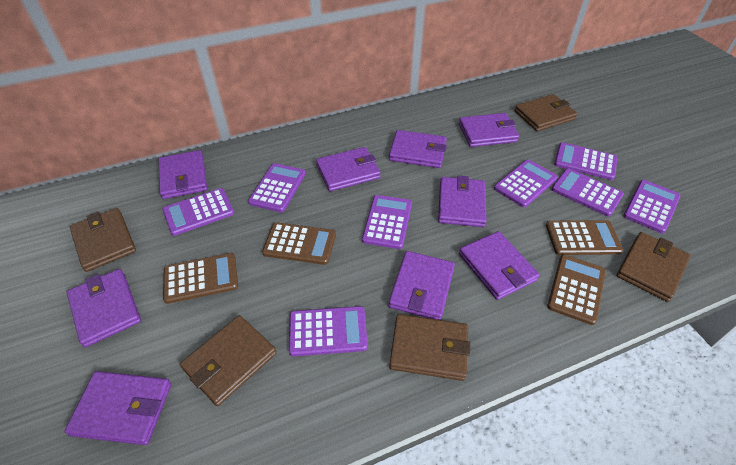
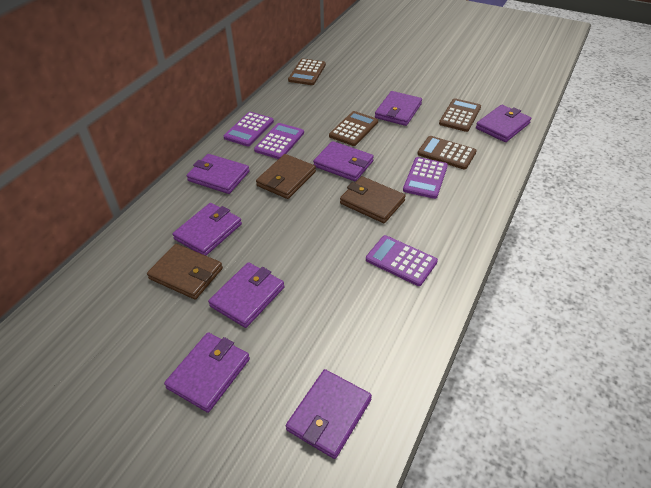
brown wallet: 5 -> 3
purple calculator: 8 -> 4
purple wallet: 9 -> 8

